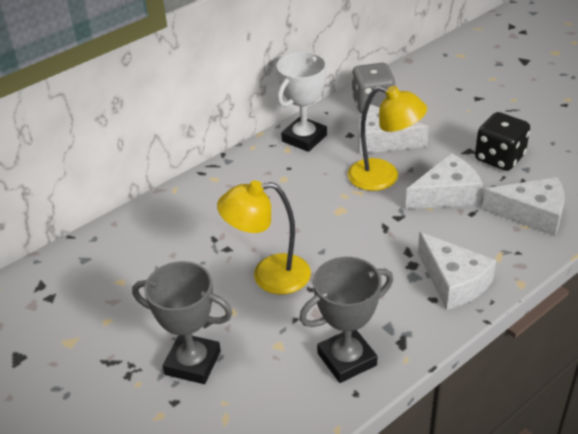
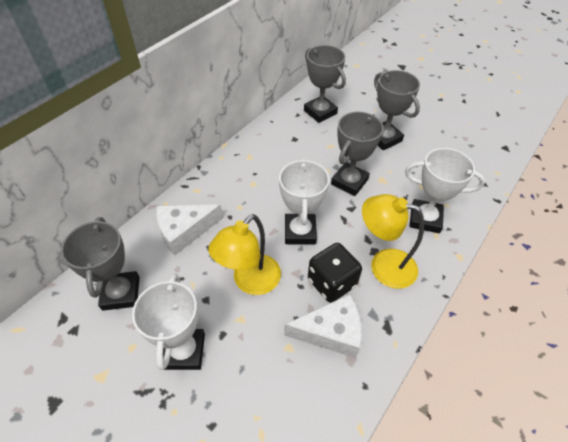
grey dice: 1 -> 0
grey trophy: 2 -> 4
white cheese: 4 -> 2
white trophy: 1 -> 3

